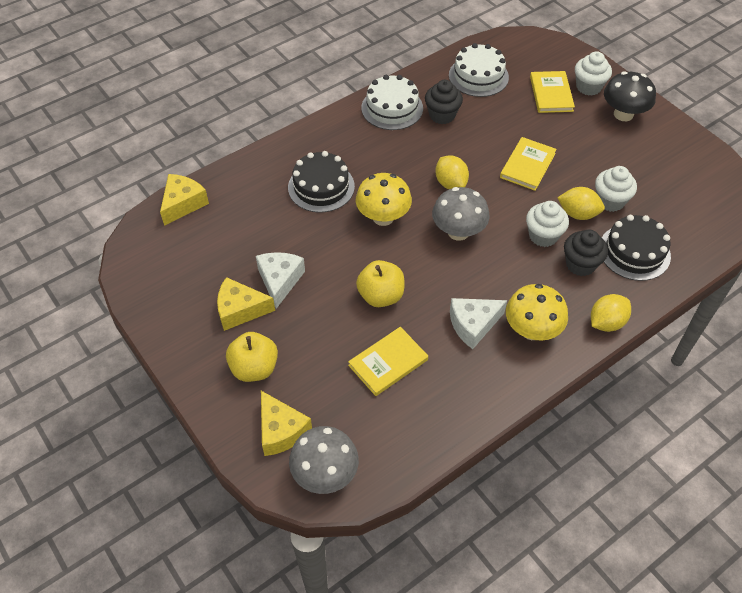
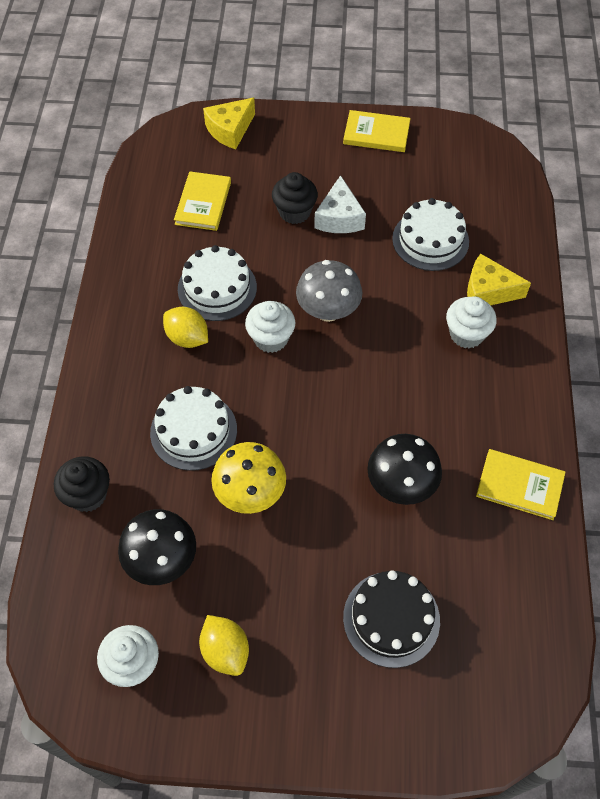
black cake: 2 -> 1
black mushroom: 1 -> 2
grey mushroom: 2 -> 1
white cake: 2 -> 3
white cheese: 2 -> 1
yellow apple: 2 -> 0
yellow cheese: 3 -> 2
yellow lemon: 3 -> 2
yellow mushroom: 2 -> 1

